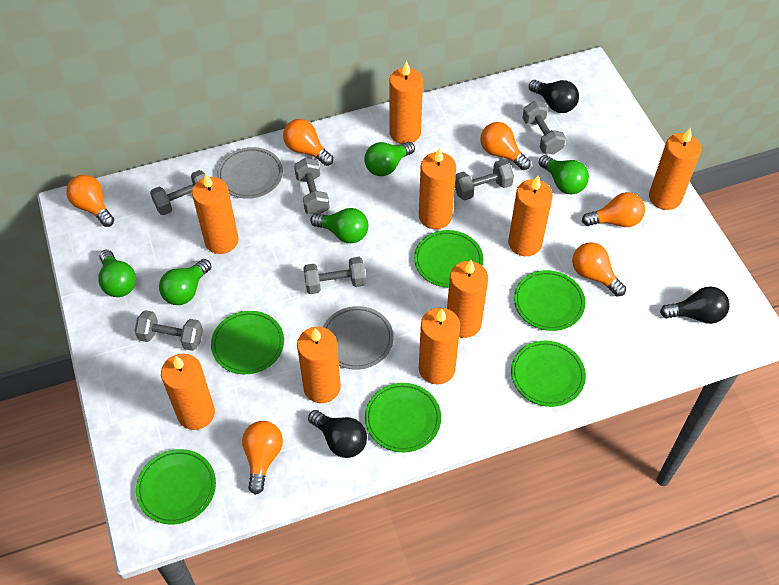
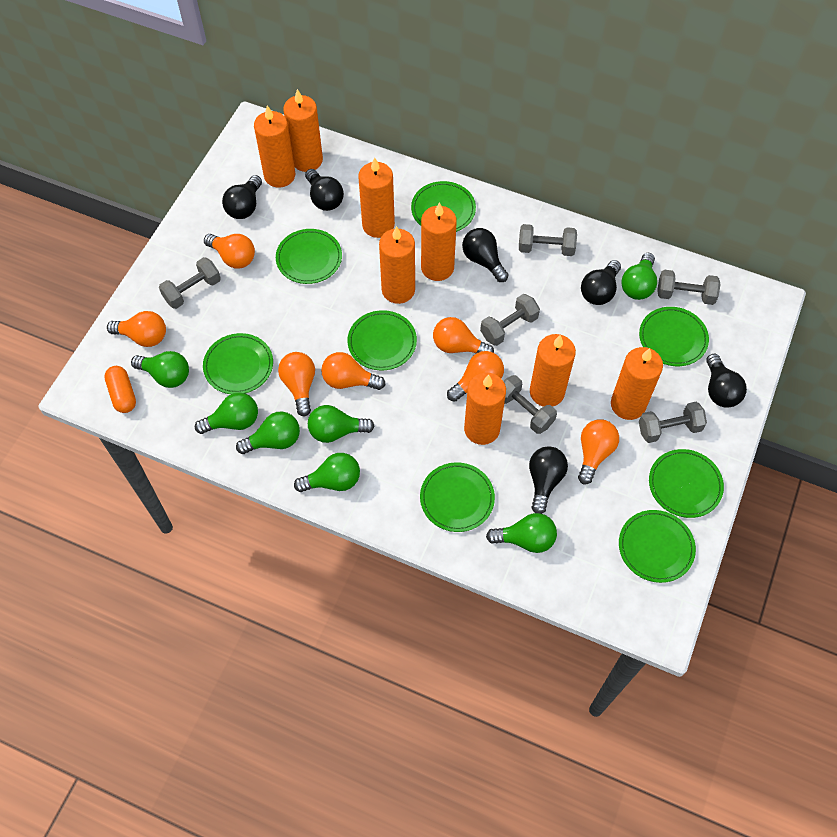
black light bulb: 3 -> 6
green light bulb: 5 -> 7
green plate: 6 -> 8
grey plate: 2 -> 0
orange candle: 9 -> 8
orange capsule: 0 -> 1
orange light bulb: 6 -> 7

